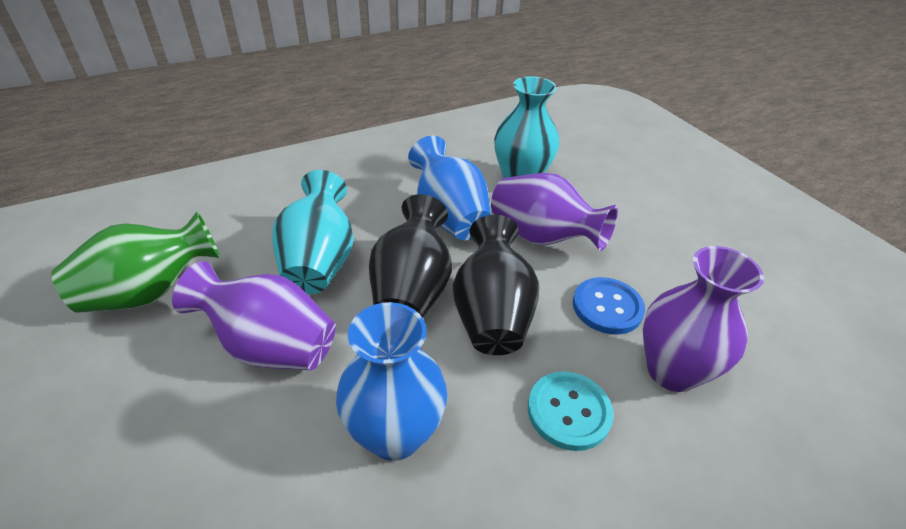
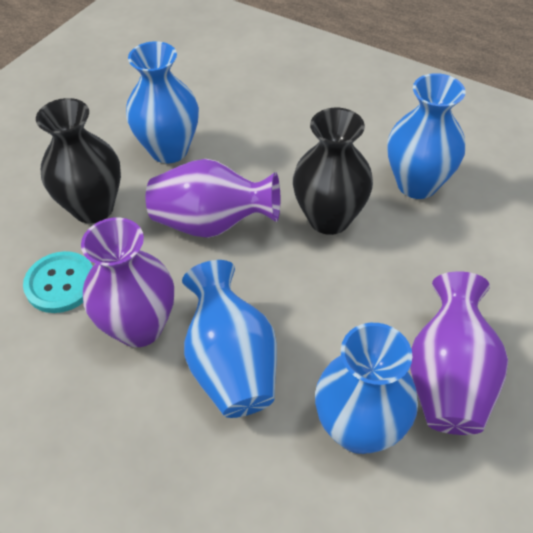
blue button: 1 -> 0
blue vase: 2 -> 4
green vase: 1 -> 0
turquoise vase: 2 -> 0

